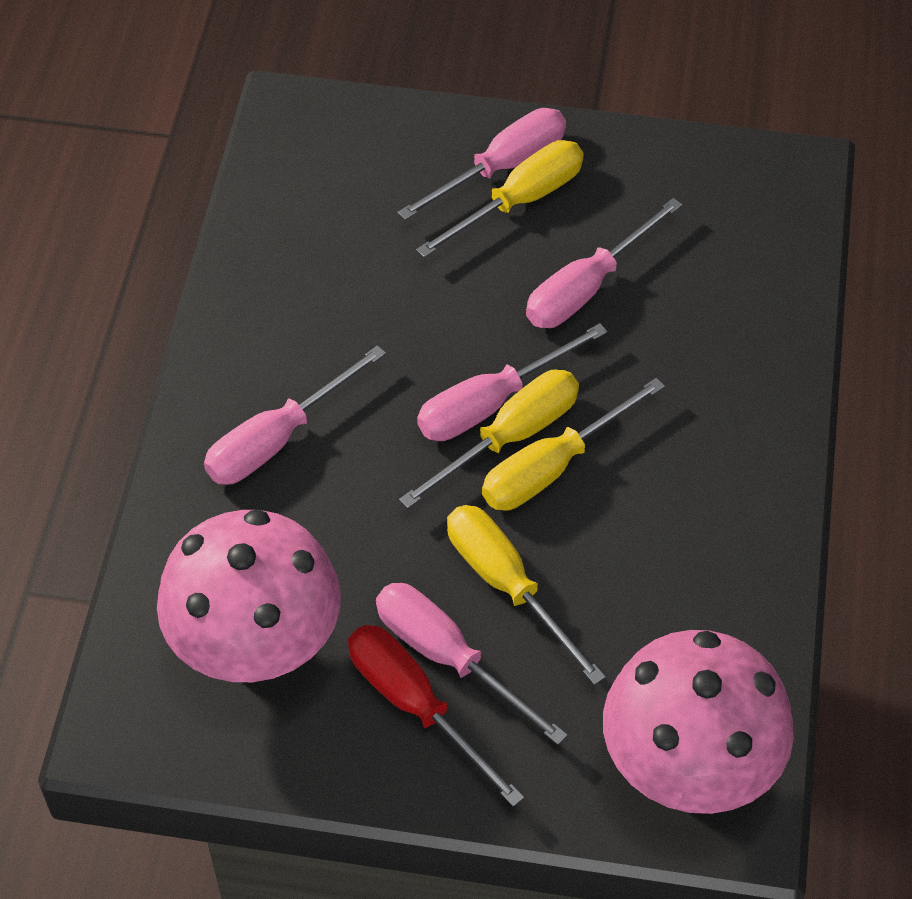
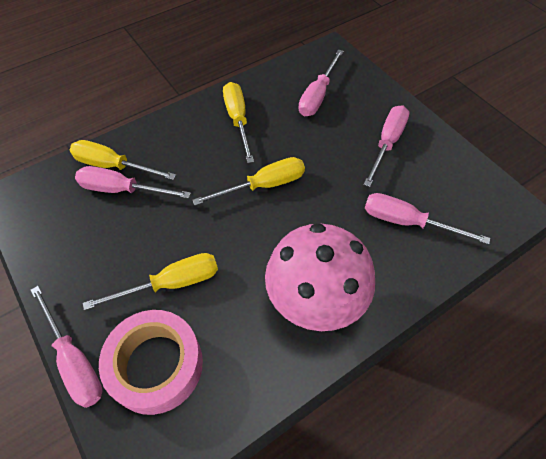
pink mushroom: 2 -> 1
pink tape: 0 -> 1
red screwdriver: 1 -> 0

